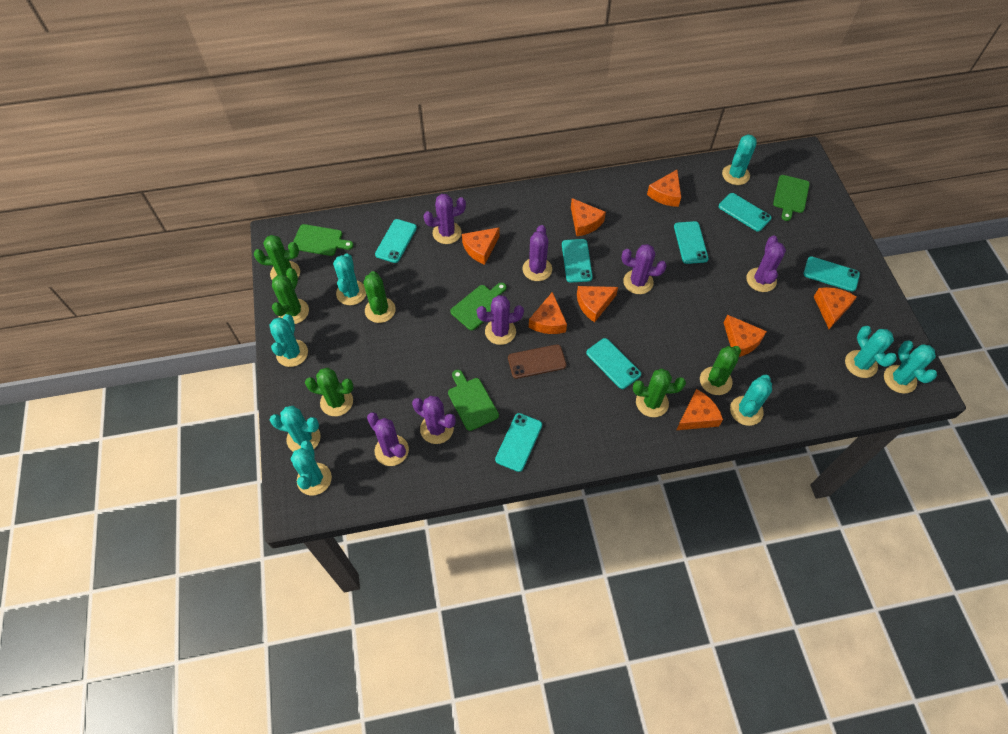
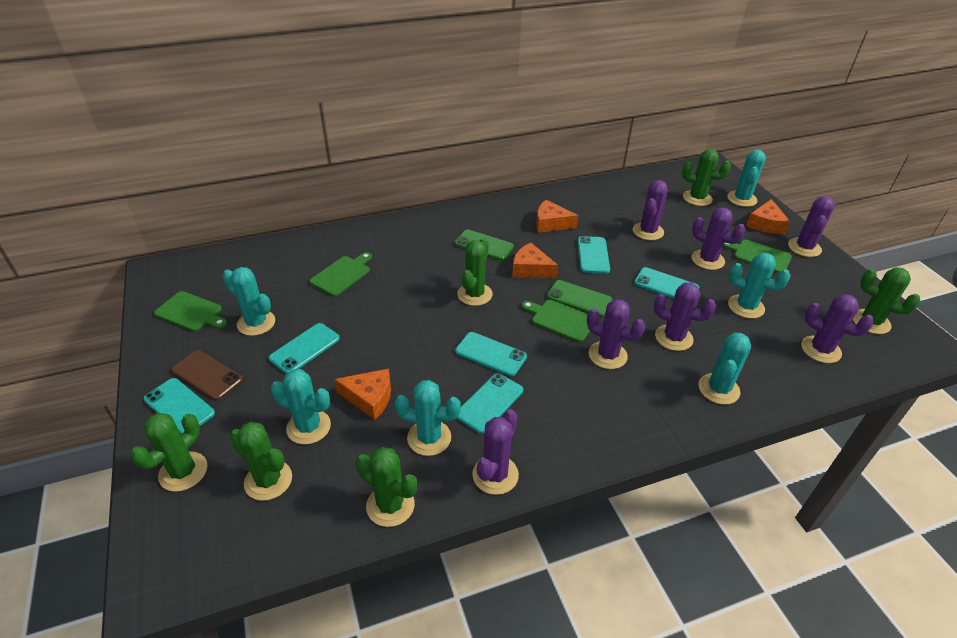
green phone: 0 -> 2
orange cheese: 8 -> 4
turquoise cactus: 8 -> 6
turquoise phone: 7 -> 6

